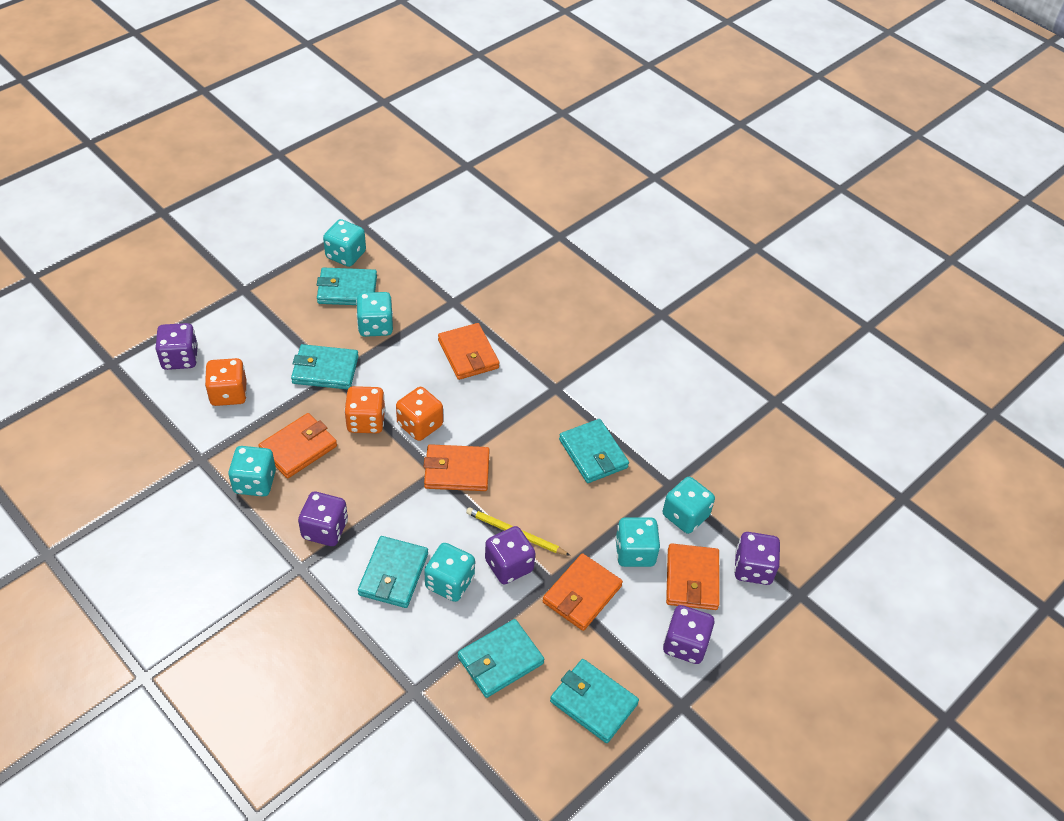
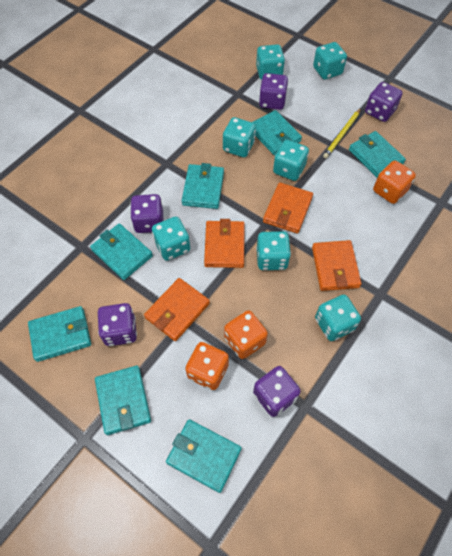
orange wallet: 5 -> 4
turquoise dice: 6 -> 7
turquoise wallet: 6 -> 7

